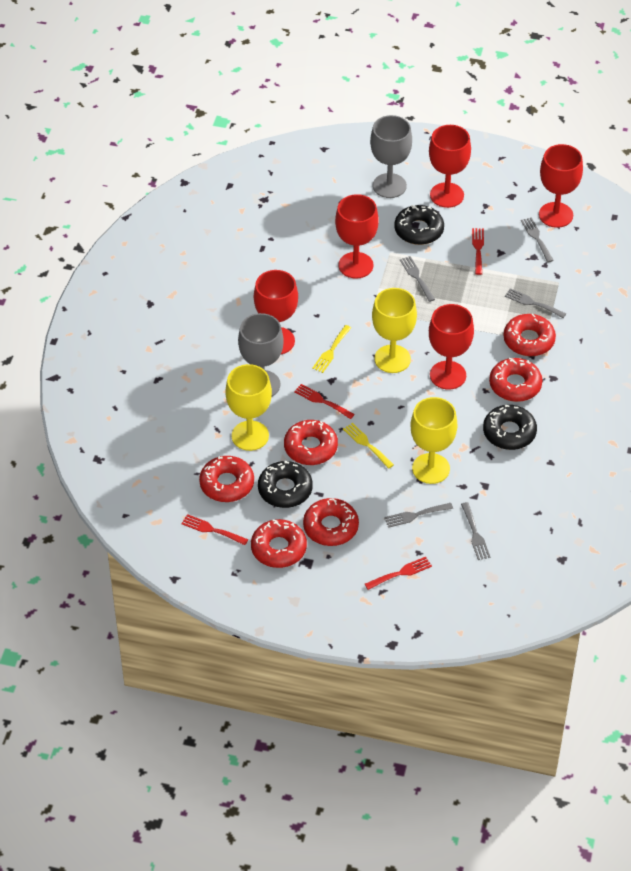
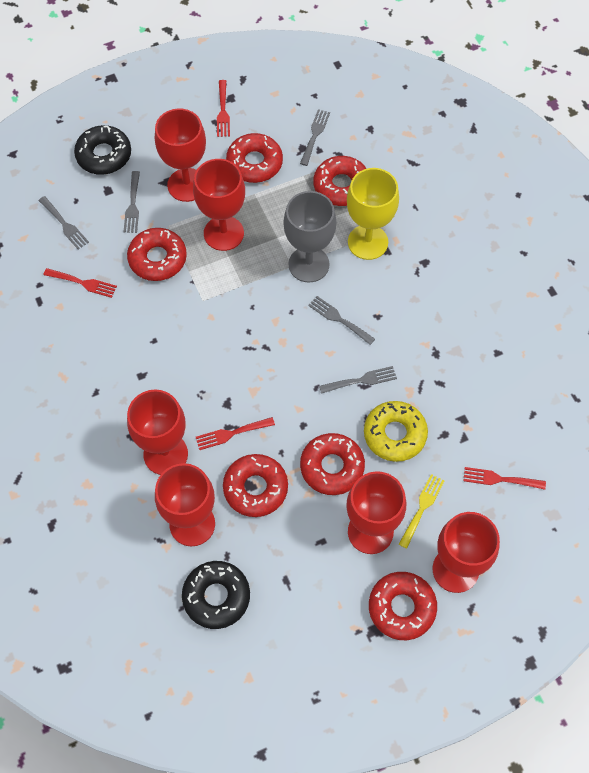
black donut: 3 -> 2
grey goblet: 2 -> 1
red goblet: 5 -> 6
yellow donut: 0 -> 1
yellow fork: 2 -> 1
yellow goblet: 3 -> 1

